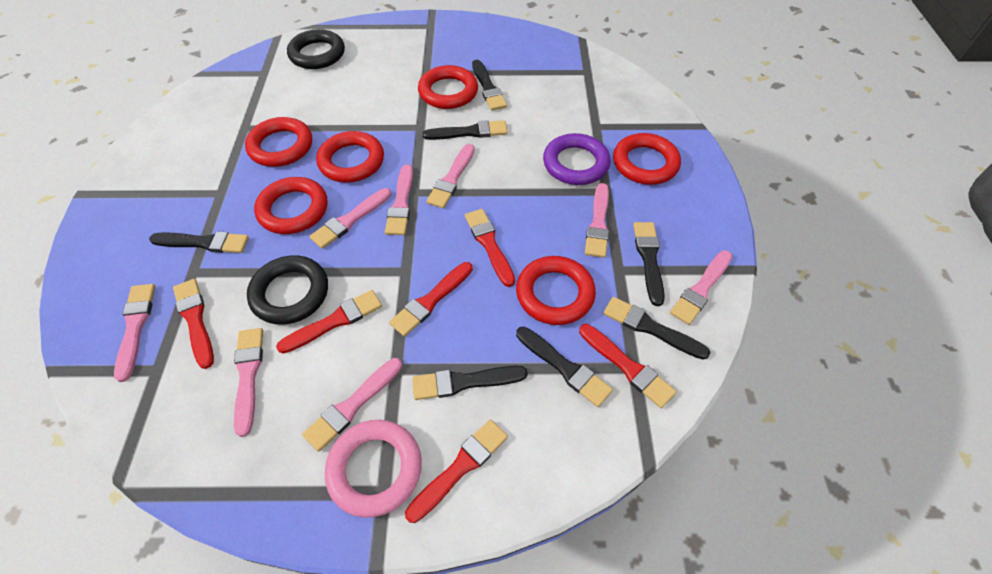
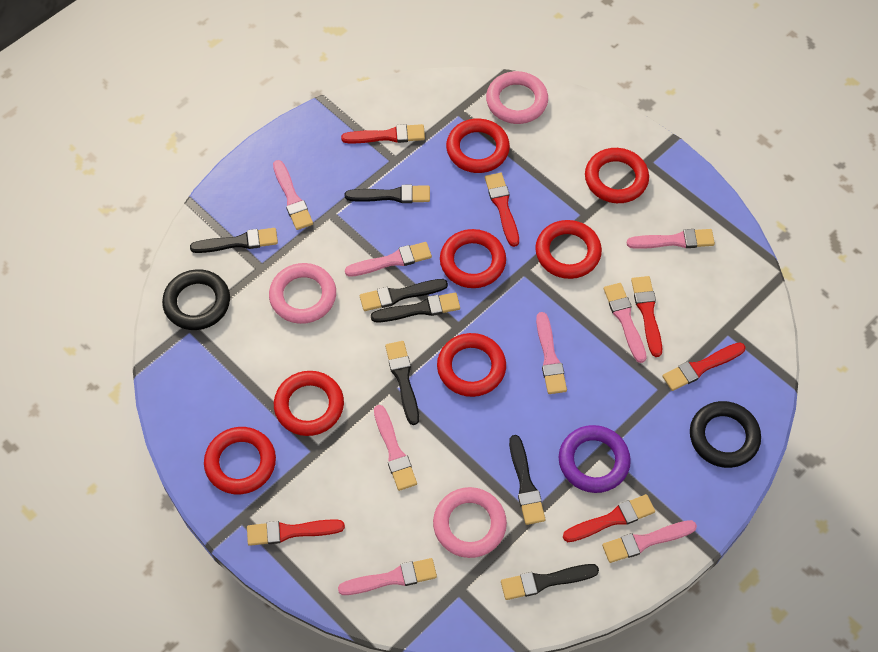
pink ring: 1 -> 3
red ring: 6 -> 7

